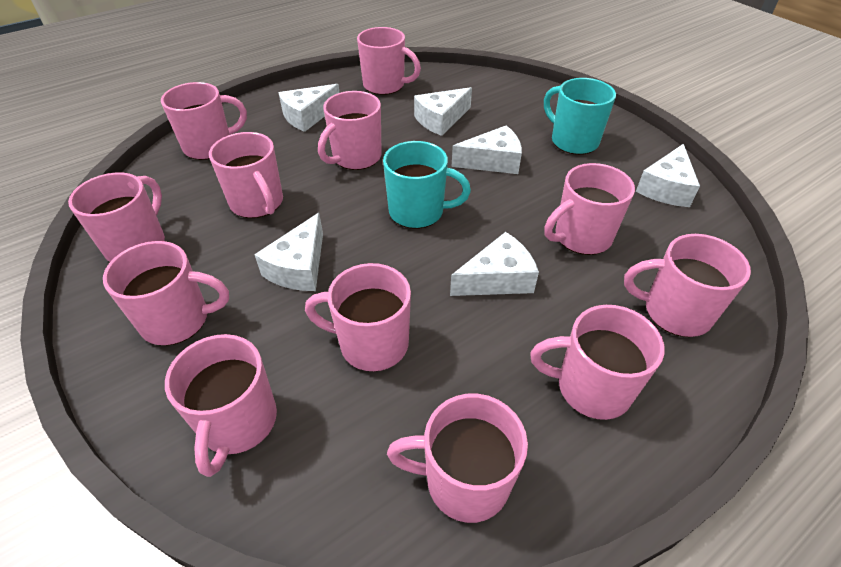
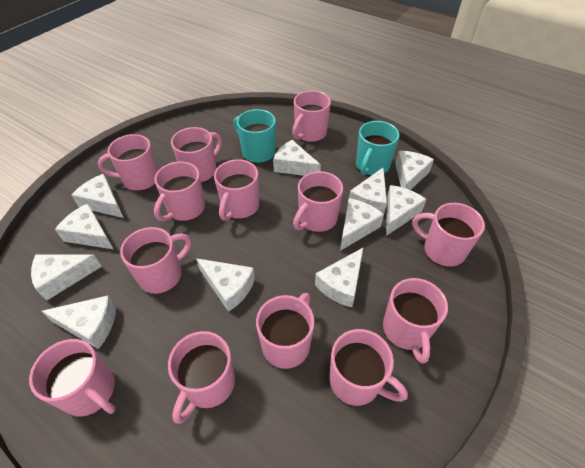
pink mug: 12 -> 13
white cheese: 6 -> 11

